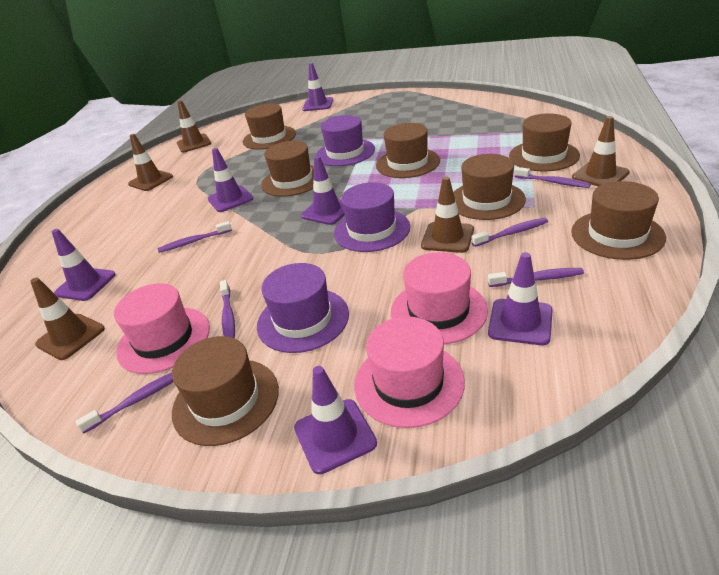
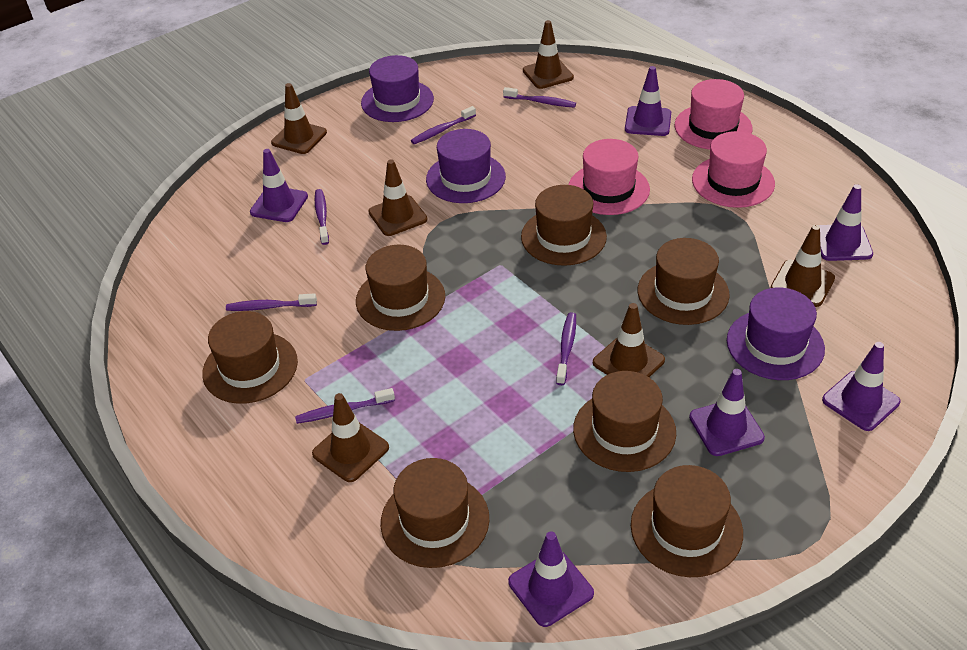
brown traffic cone: 5 -> 6

